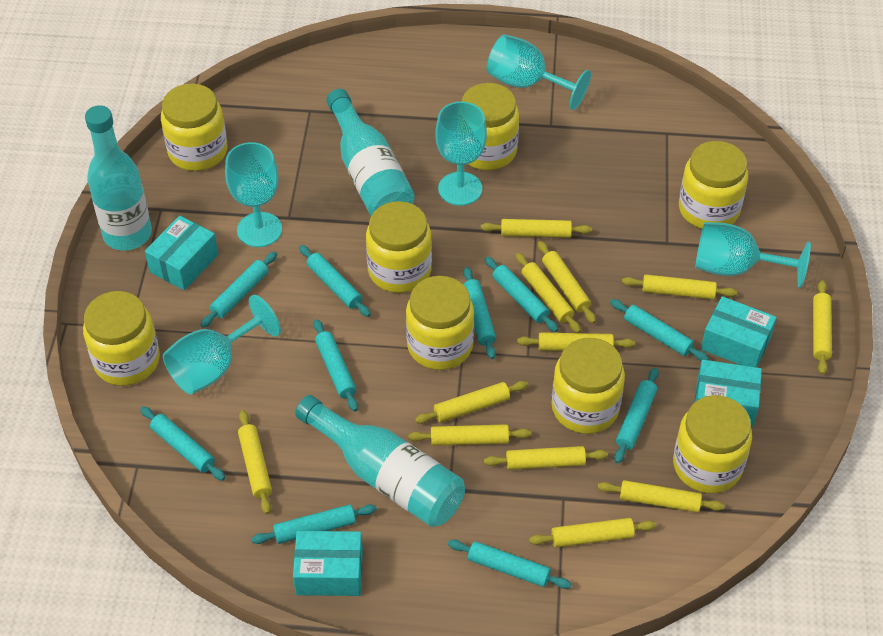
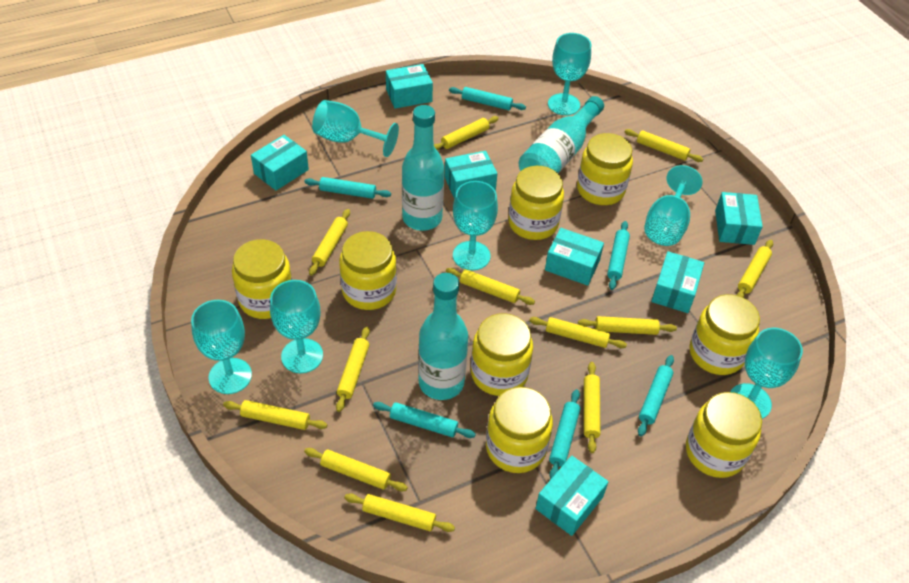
turquoise box: 4 -> 7
turquoise goblet: 5 -> 7
turquoise rolling pin: 10 -> 6

